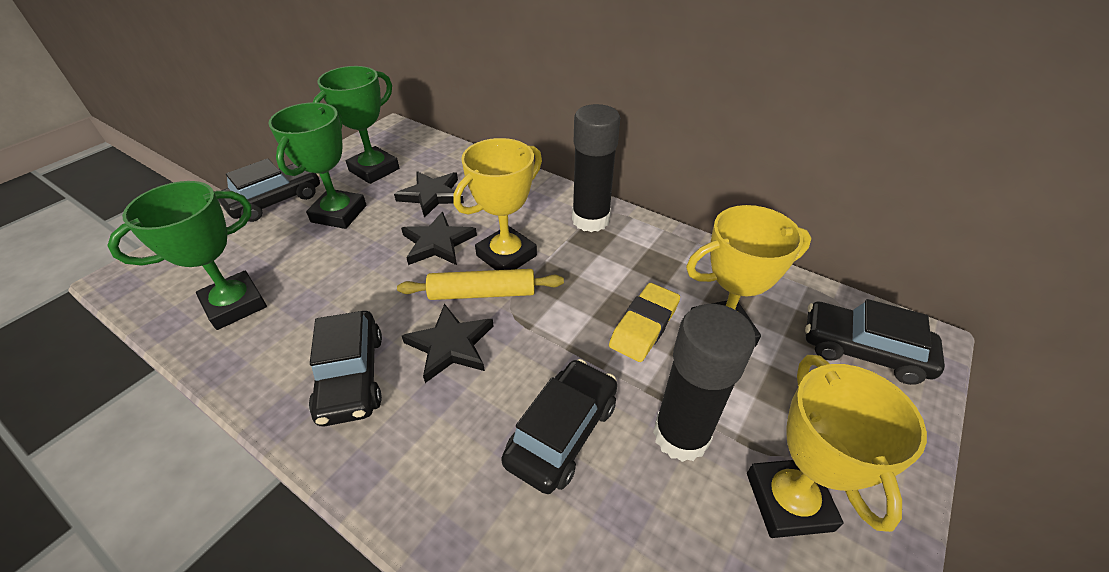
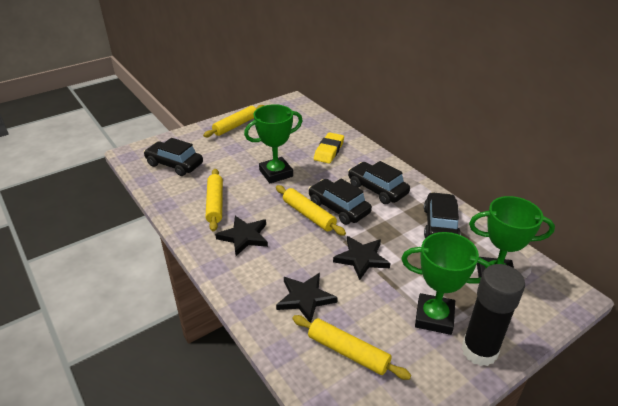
black glue stick: 2 -> 1
yellow rolling pin: 1 -> 4
yellow trophy: 3 -> 0

